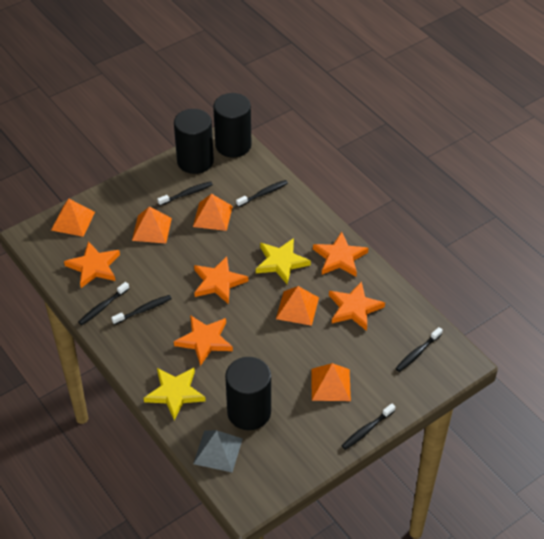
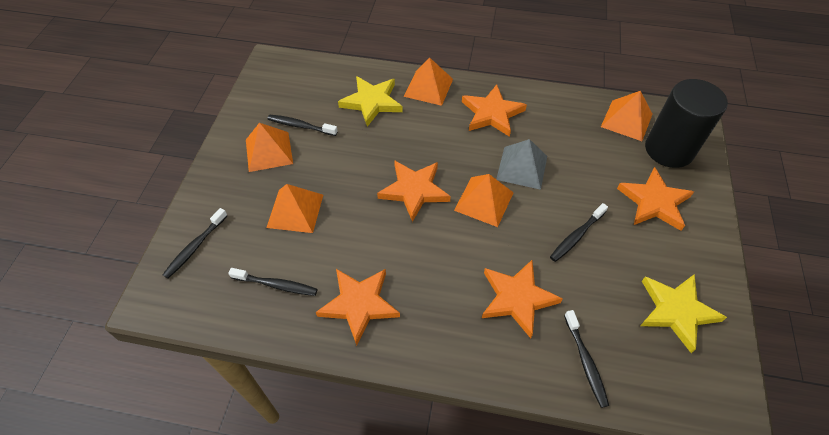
black cylinder: 3 -> 1
black toothbrush: 6 -> 5

